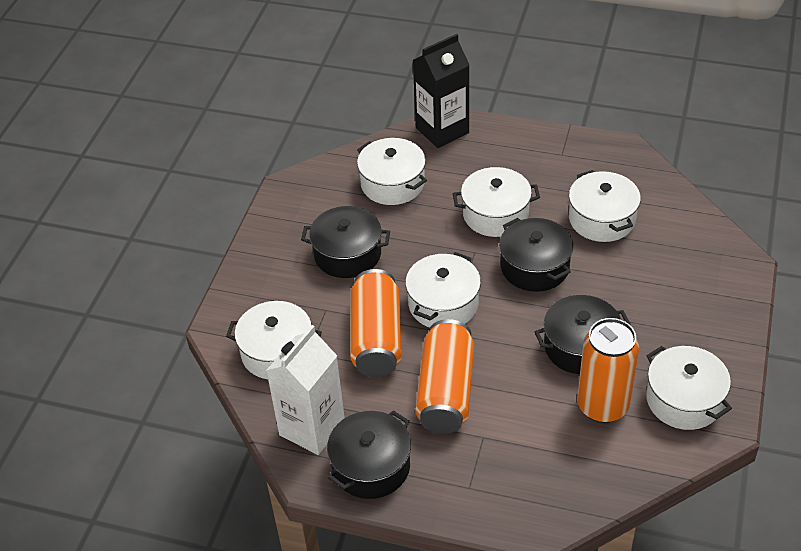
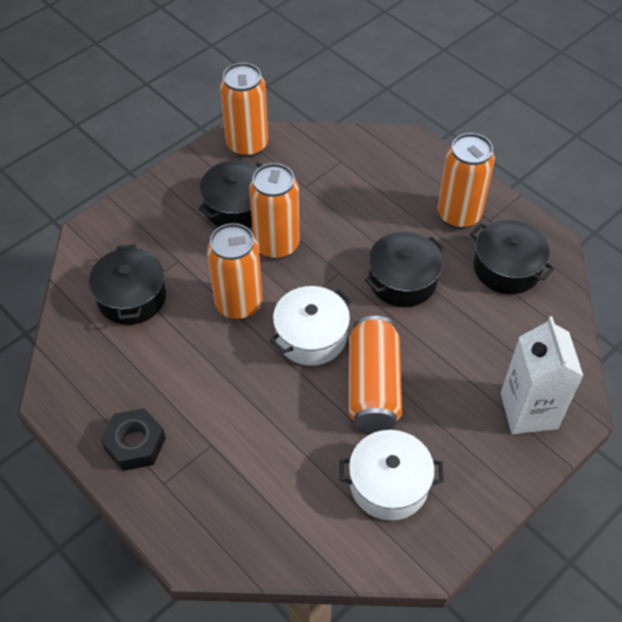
black carton: 1 -> 0
black nut: 0 -> 1
orange can: 3 -> 5
white pot: 6 -> 2

